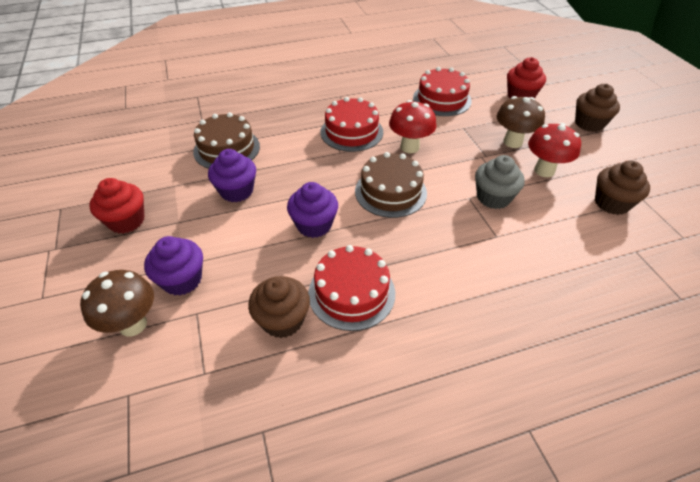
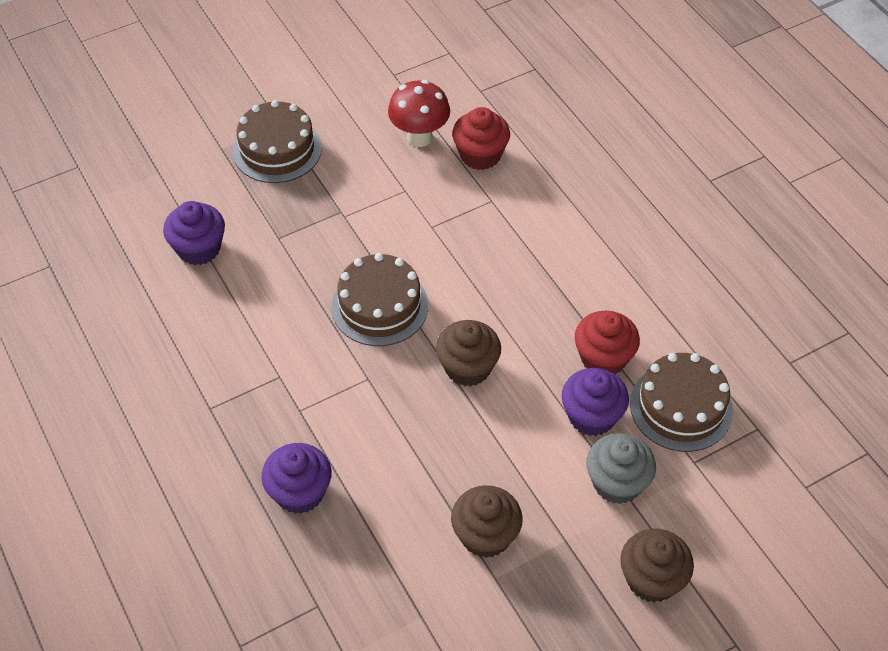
brown cake: 2 -> 3
brown mushroom: 2 -> 0
red cake: 3 -> 0
red mushroom: 2 -> 1

